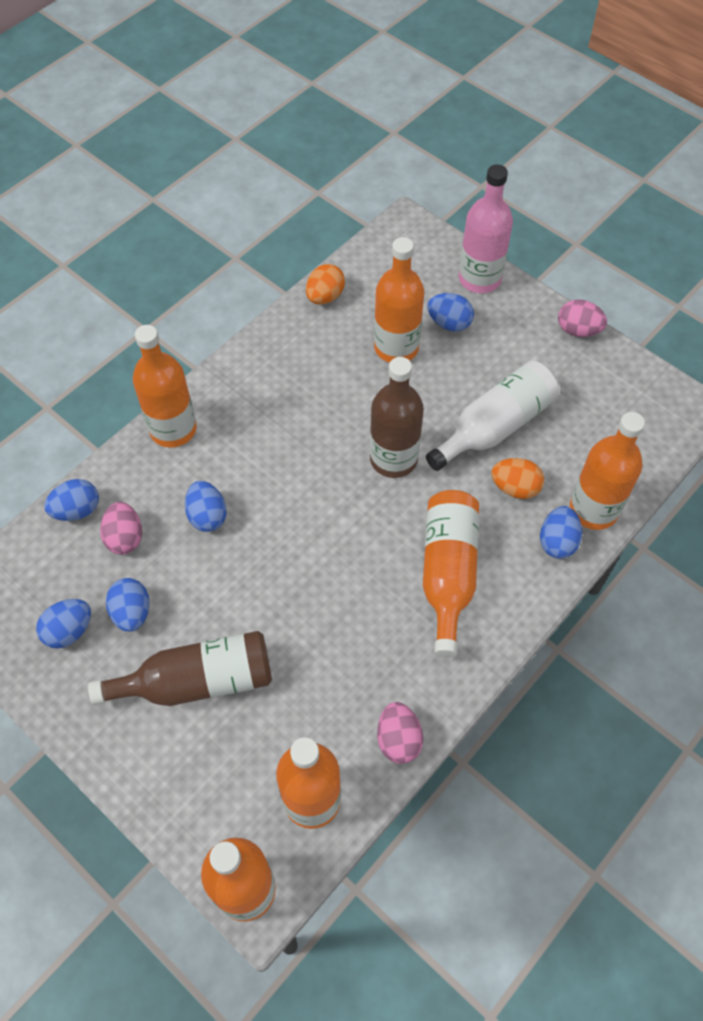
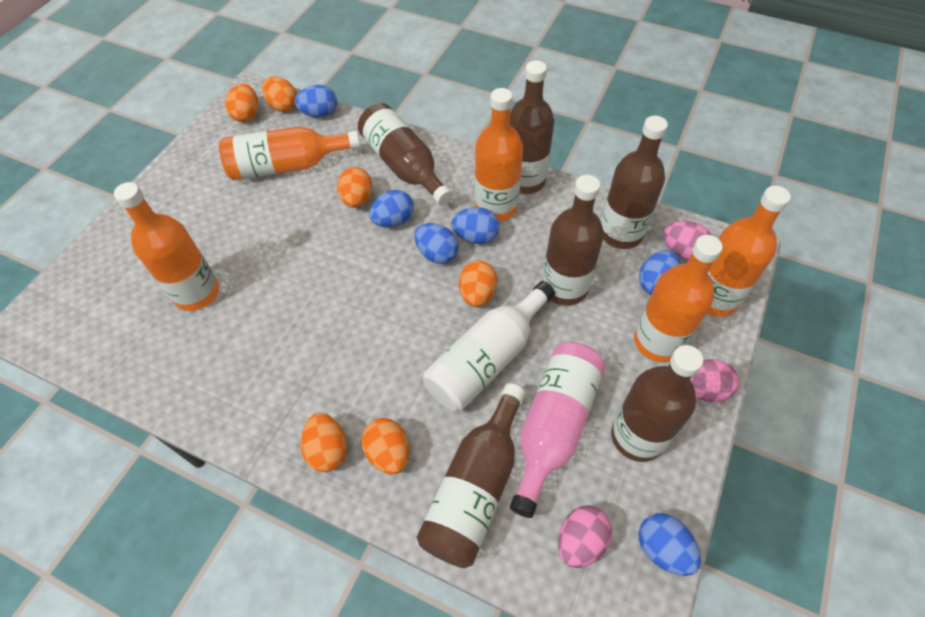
brown bottle: 2 -> 6
orange bottle: 6 -> 5
orange egg: 2 -> 6

